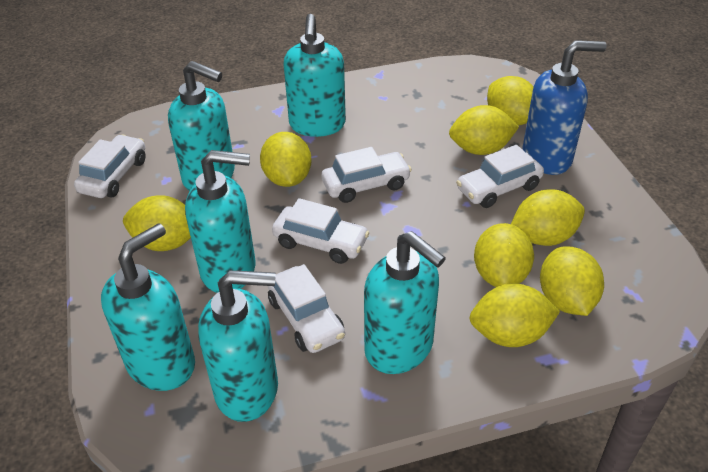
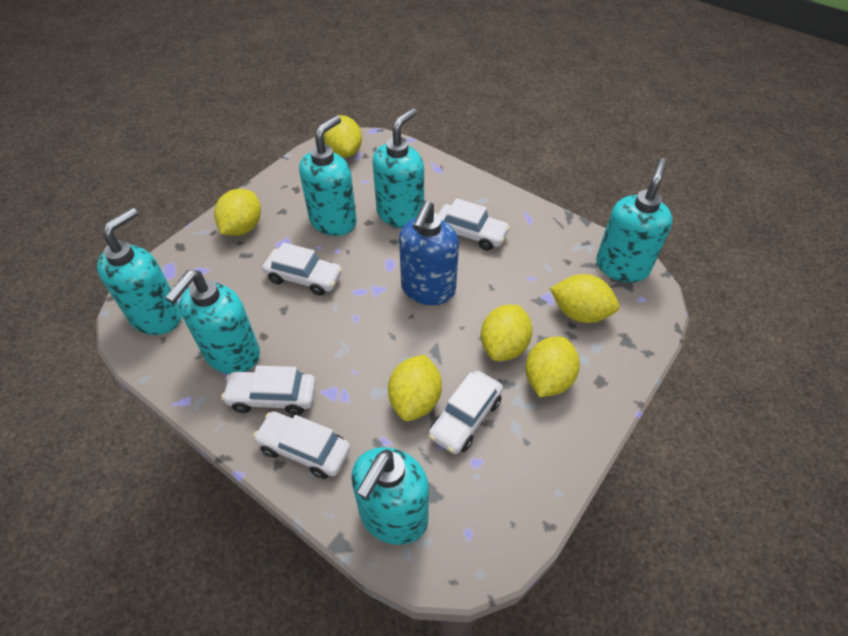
yellow lemon: 8 -> 6

